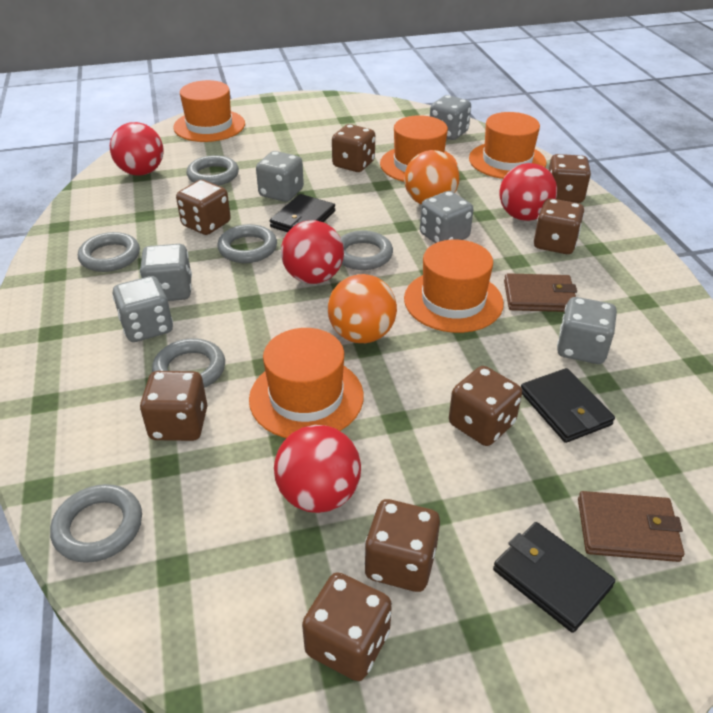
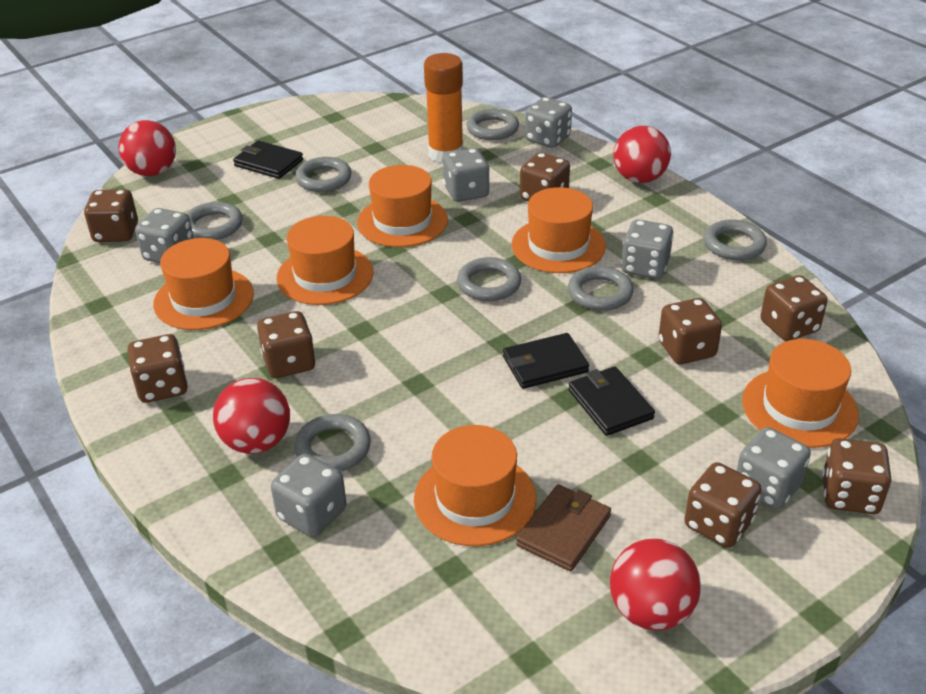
brown wallet: 2 -> 1
grey ring: 6 -> 7
orange ball: 2 -> 0
orange glue stick: 0 -> 1
orange hat: 5 -> 6

